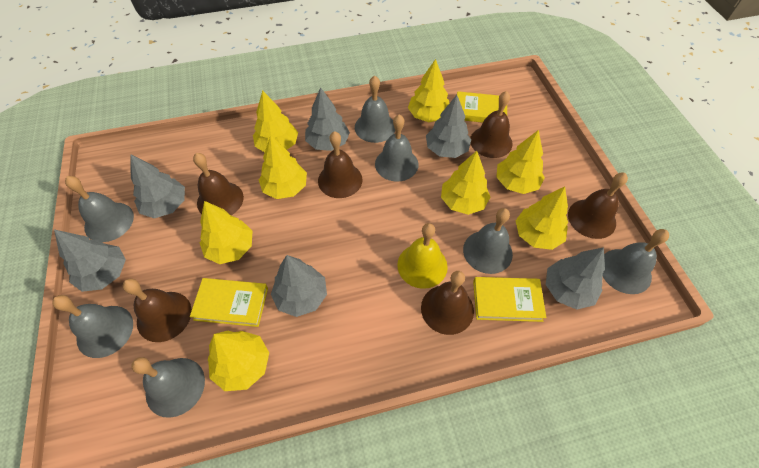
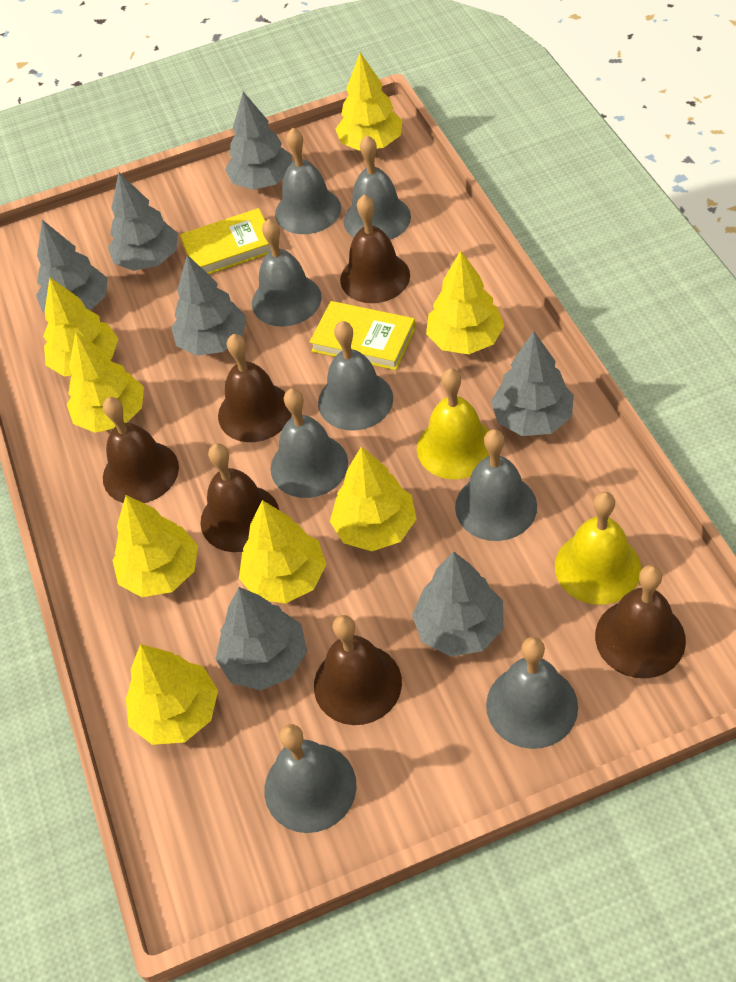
grey bell: 7 -> 8
grey tree: 6 -> 7
yellow bell: 1 -> 2
yellow book: 3 -> 2

